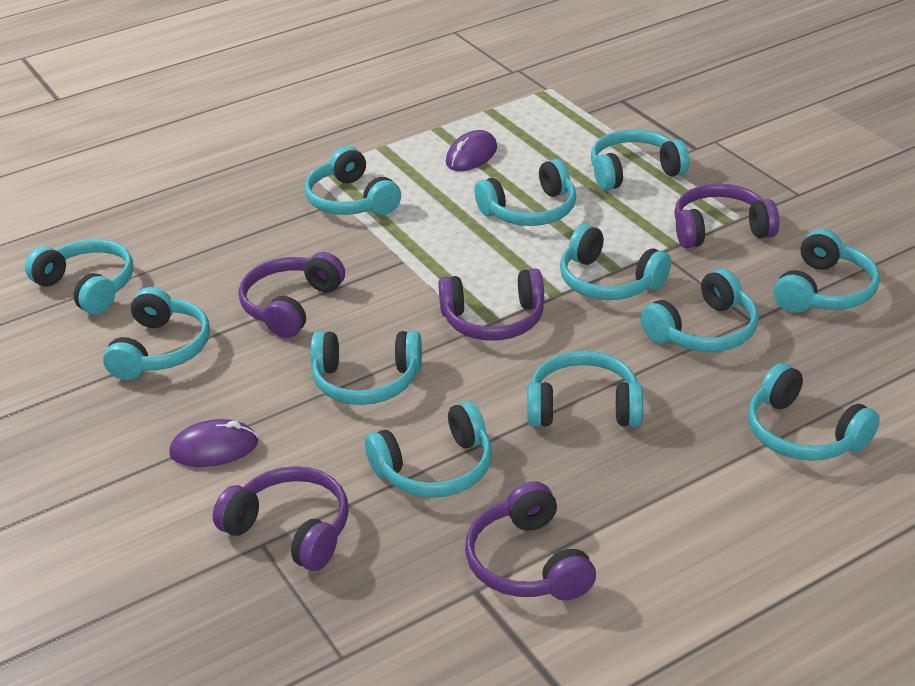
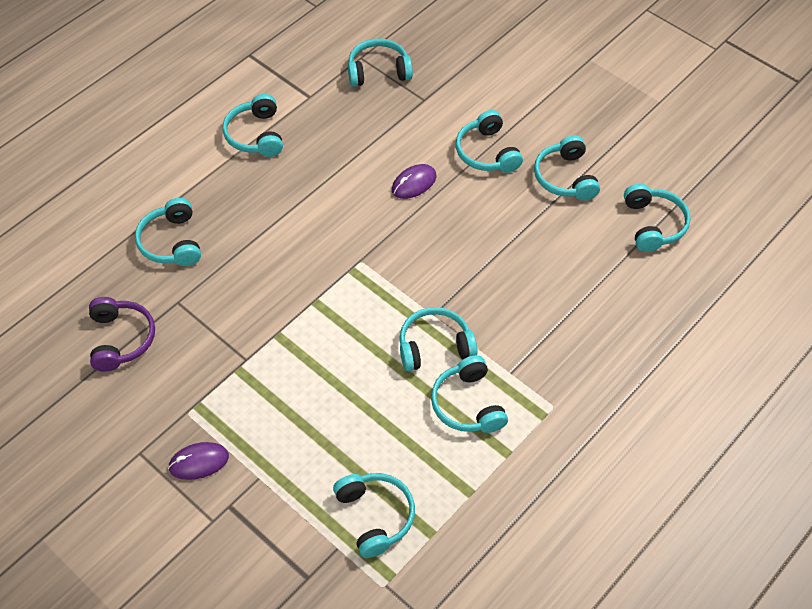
purple headphones: 5 -> 1
turquoise headphones: 12 -> 9

